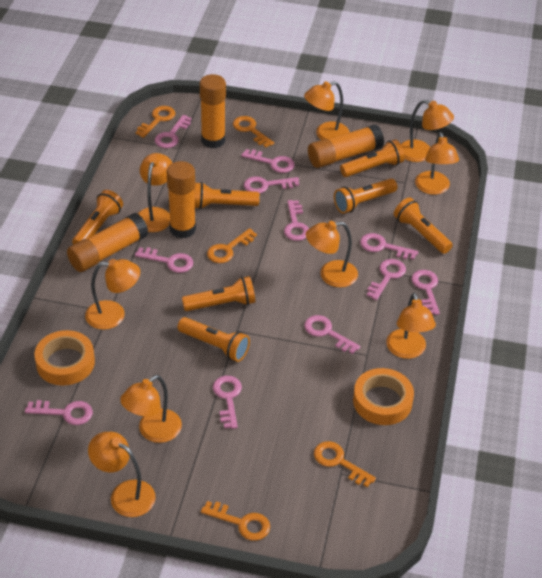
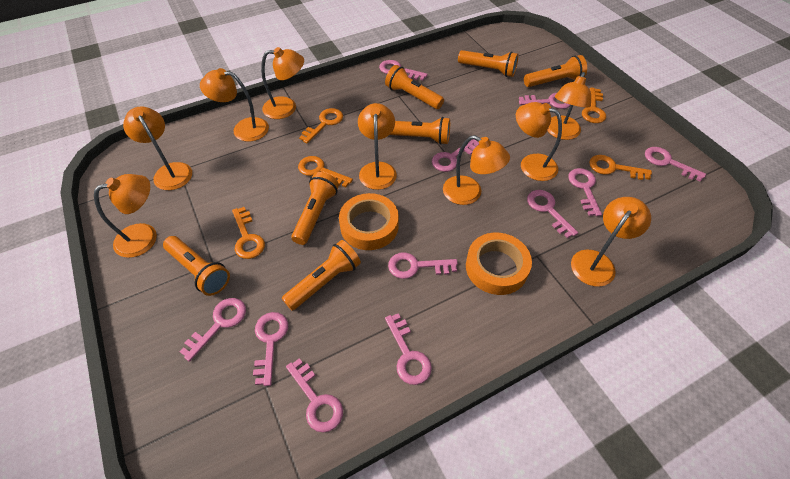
orange glue stick: 4 -> 0

